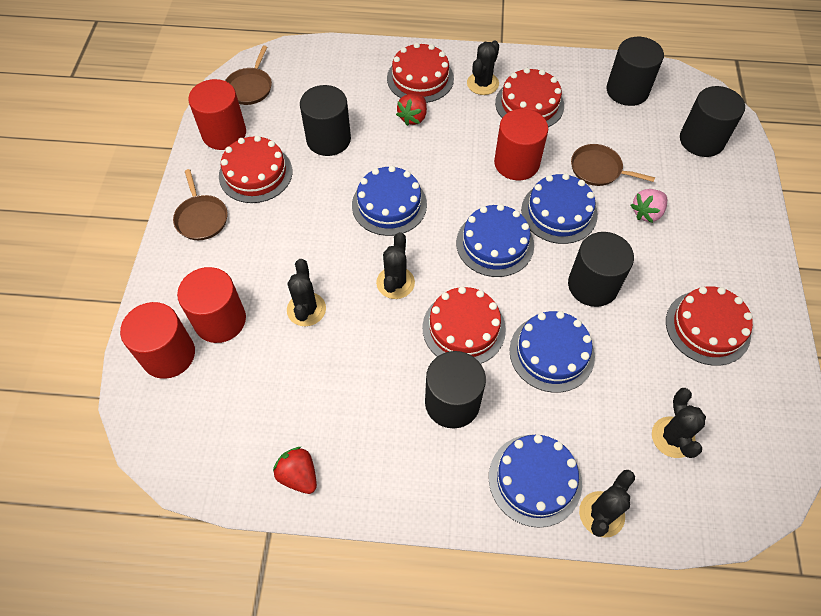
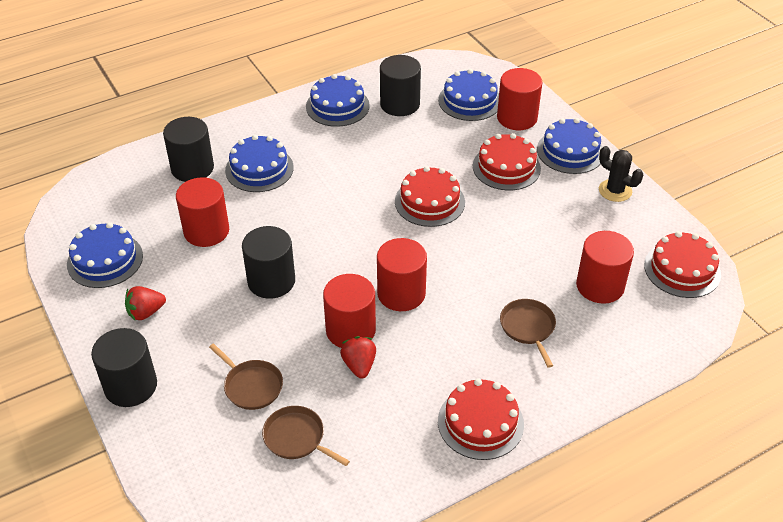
black cactus: 5 -> 1
black cylinder: 5 -> 4
pink strawberry: 1 -> 0
red cake: 5 -> 4
red cylinder: 4 -> 5

